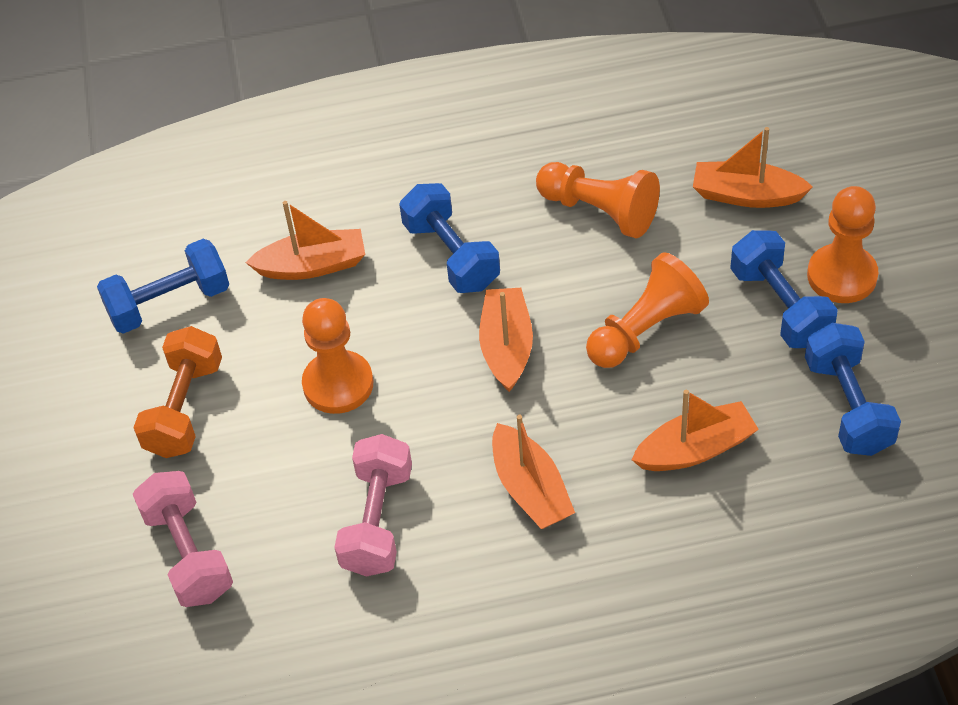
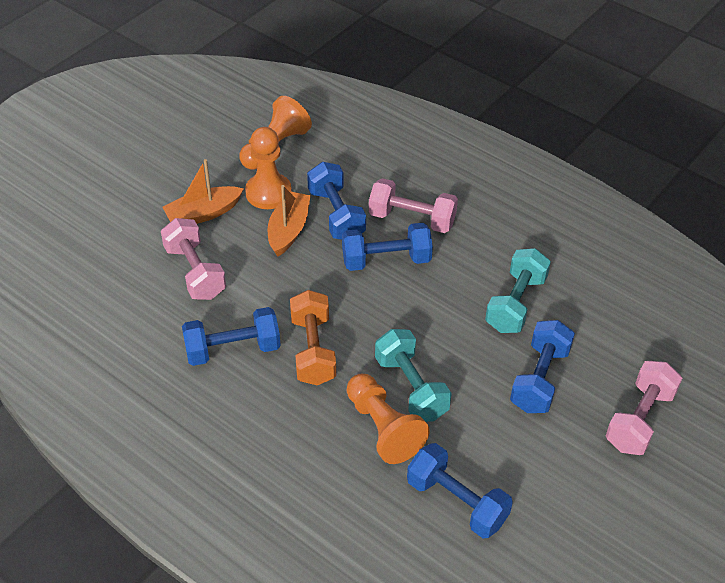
blue dumbbell: 4 -> 5
orange boat: 5 -> 2
orange pawn: 4 -> 3
pink dumbbell: 2 -> 3
turquoise dumbbell: 0 -> 2

